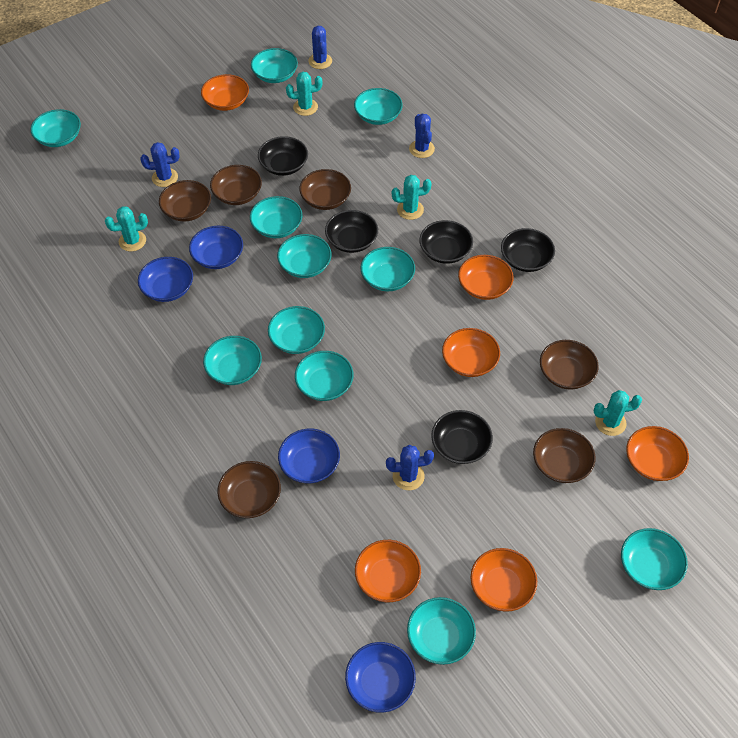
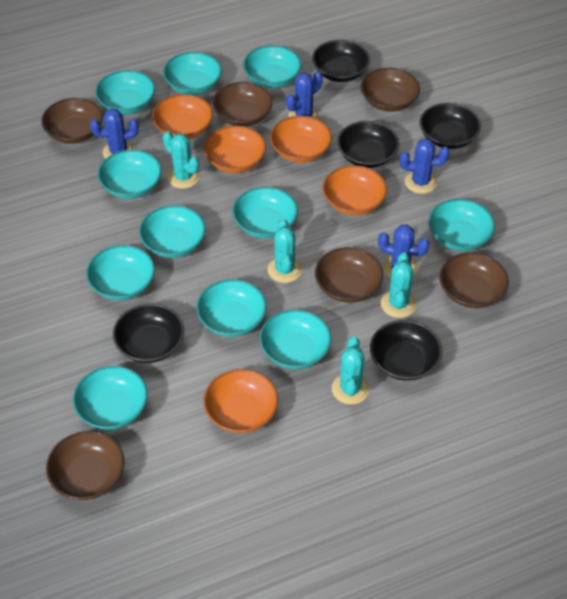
blue bowl: 4 -> 0
orange bowl: 6 -> 5

